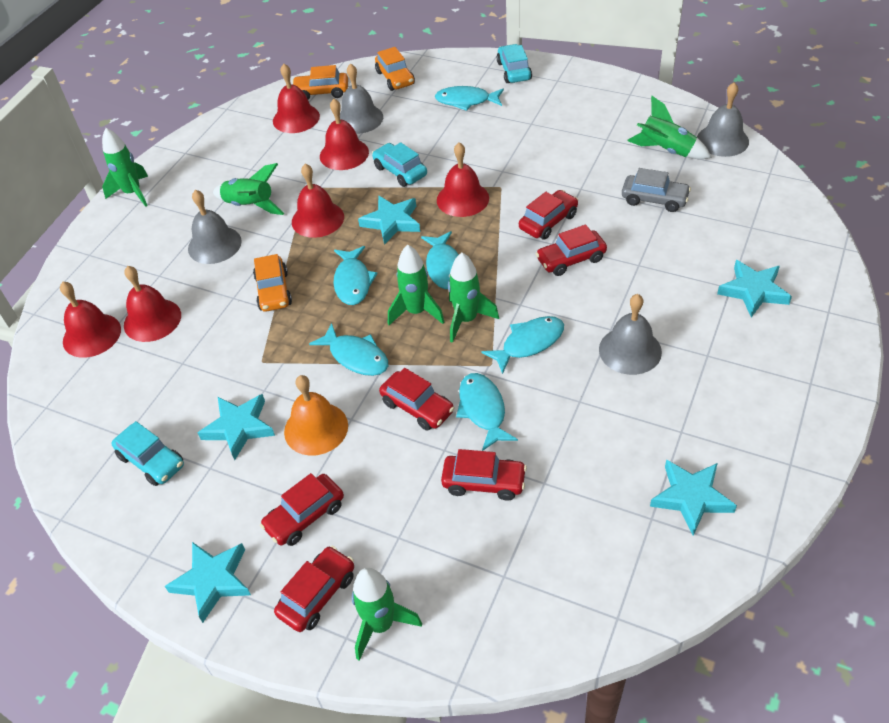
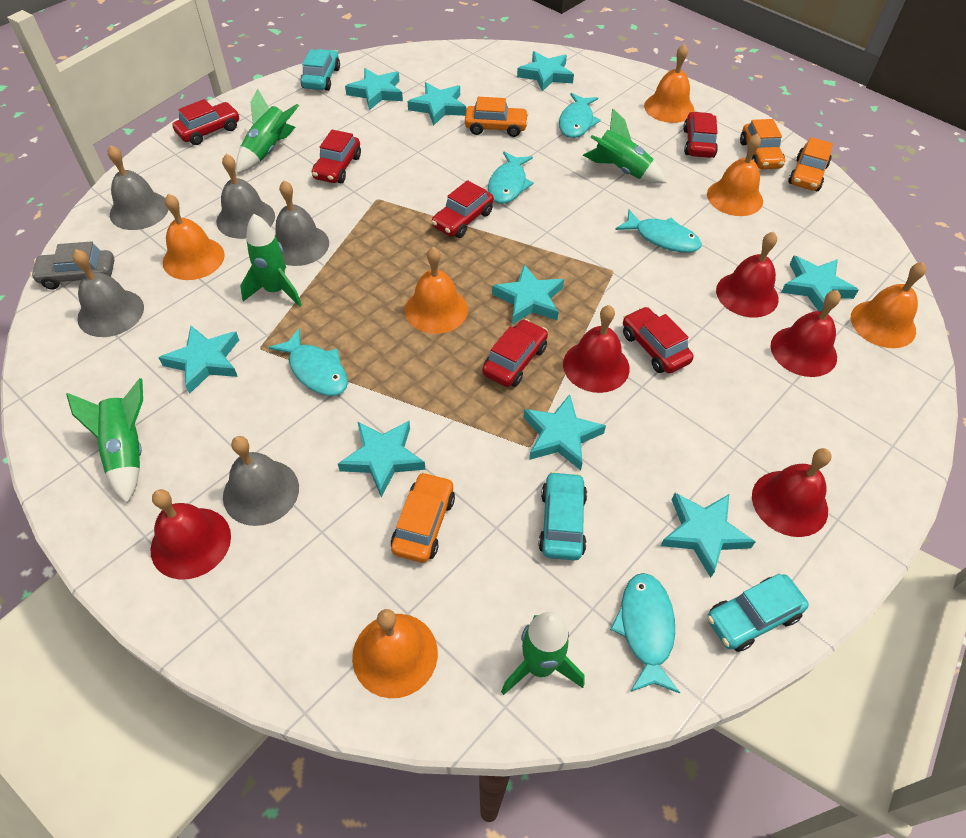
green rocket: 6 -> 5
grey bell: 4 -> 5
orange bell: 1 -> 6
orange car: 3 -> 4
red bell: 6 -> 5
turquoise fish: 6 -> 5
turquoise star: 5 -> 9

